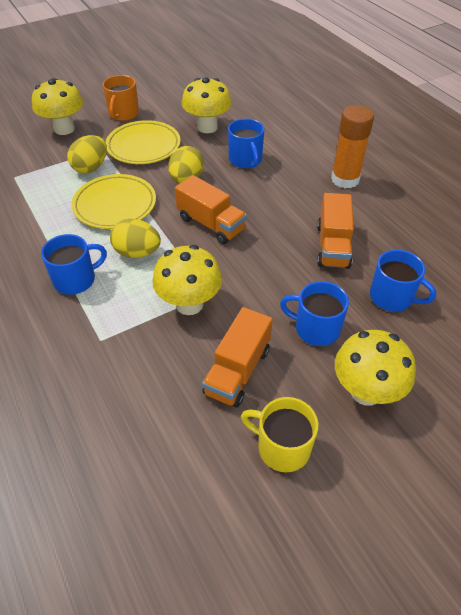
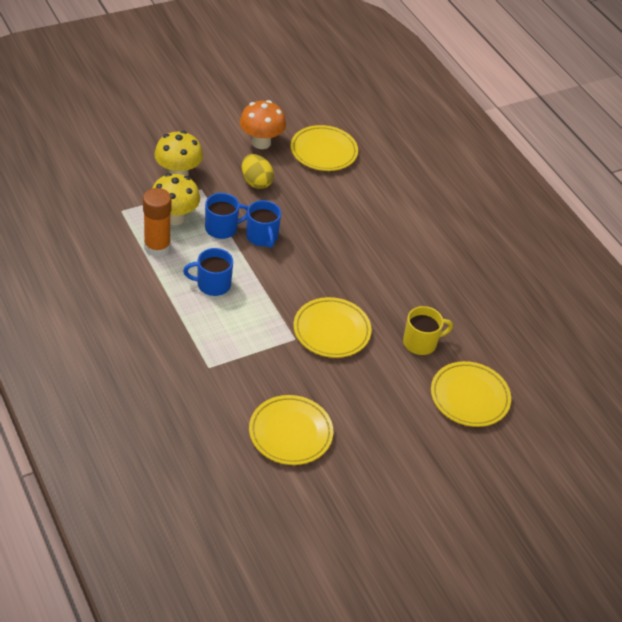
blue mug: 4 -> 3
orange mug: 1 -> 0
orange mushroom: 0 -> 1
orange truck: 3 -> 0
yellow egg: 3 -> 1
yellow mushroom: 4 -> 2
yellow plate: 2 -> 4

